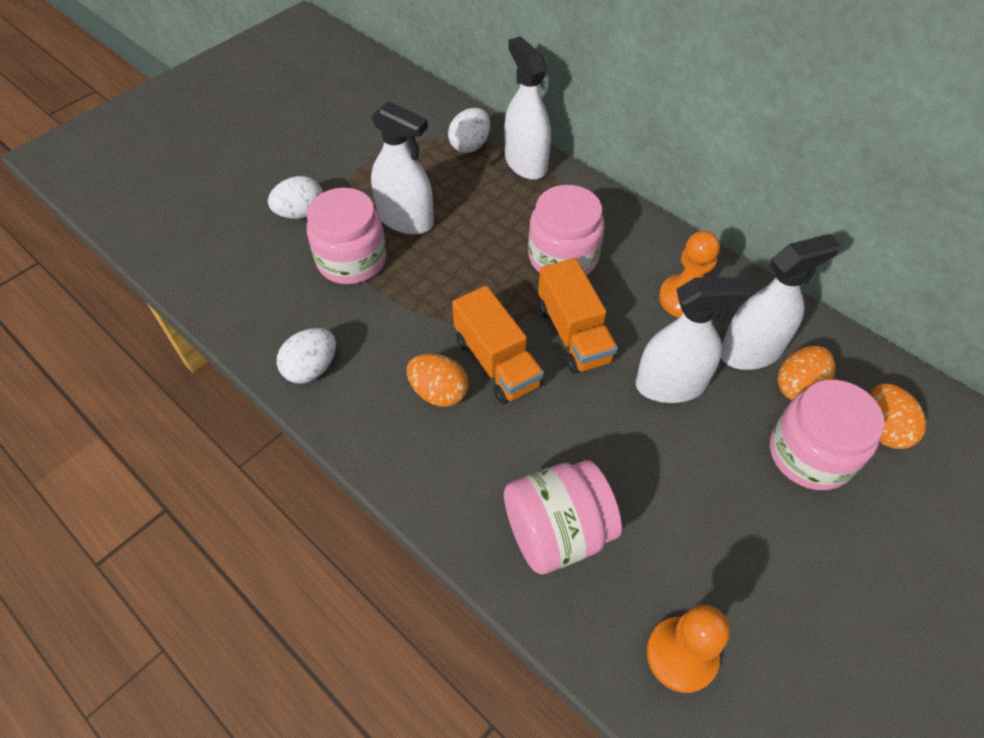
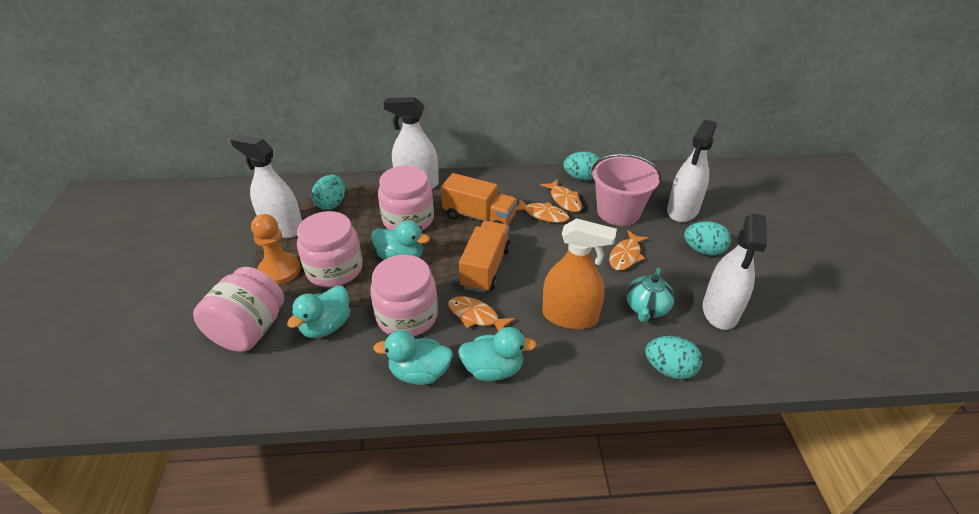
orange egg: 3 -> 0
orange fish: 0 -> 4
orange pawn: 2 -> 1
orange spray bottle: 0 -> 1
pink bucket: 0 -> 1
turquoise duck: 0 -> 4
turquoise egg: 0 -> 4
turquoise teapot: 0 -> 1
white egg: 3 -> 0

